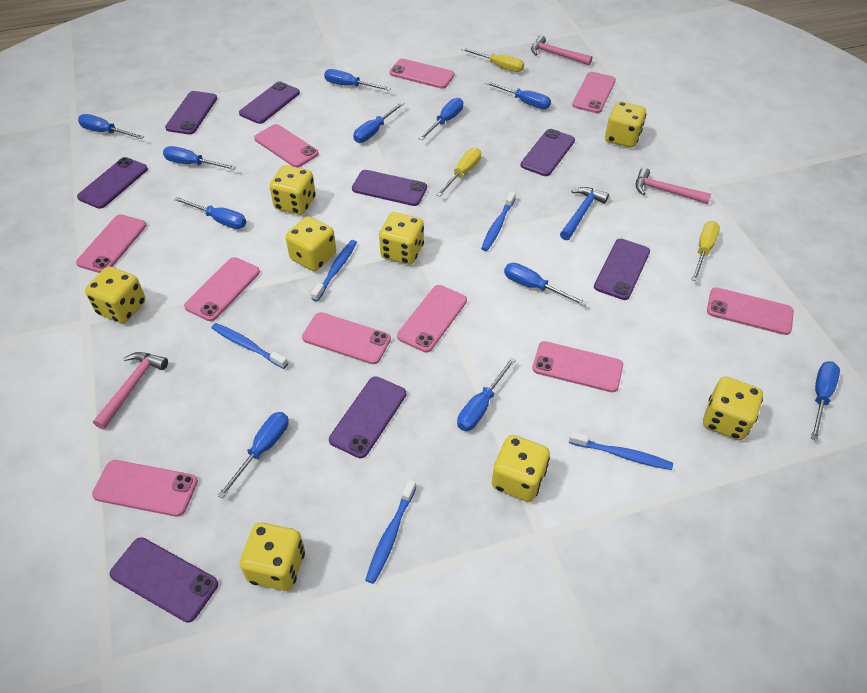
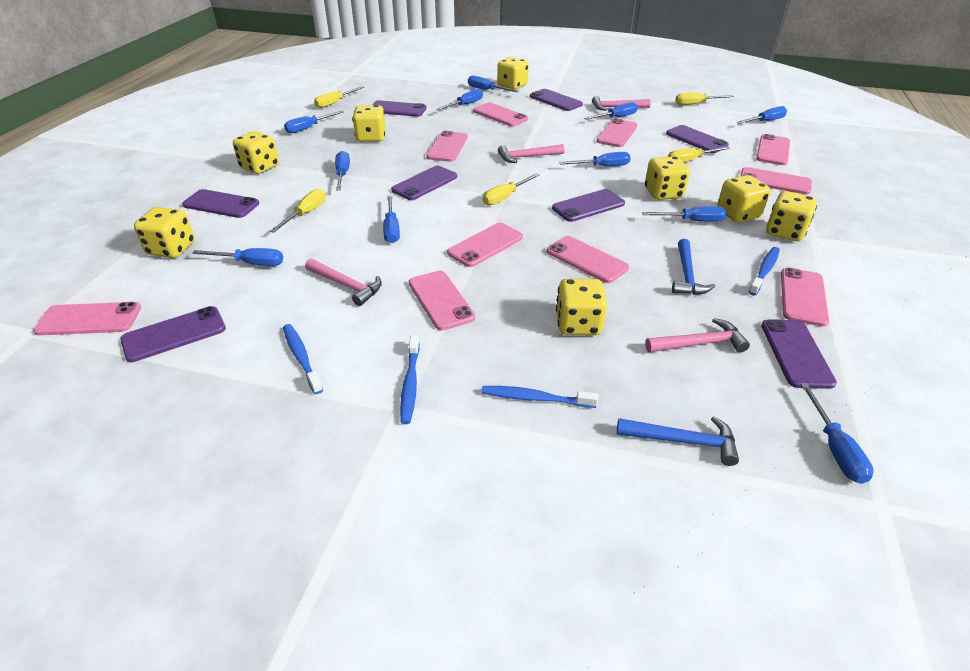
blue hammer: 1 -> 2
blue toothbrush: 5 -> 4
pink hammer: 3 -> 4
yellow screwdriver: 3 -> 5

